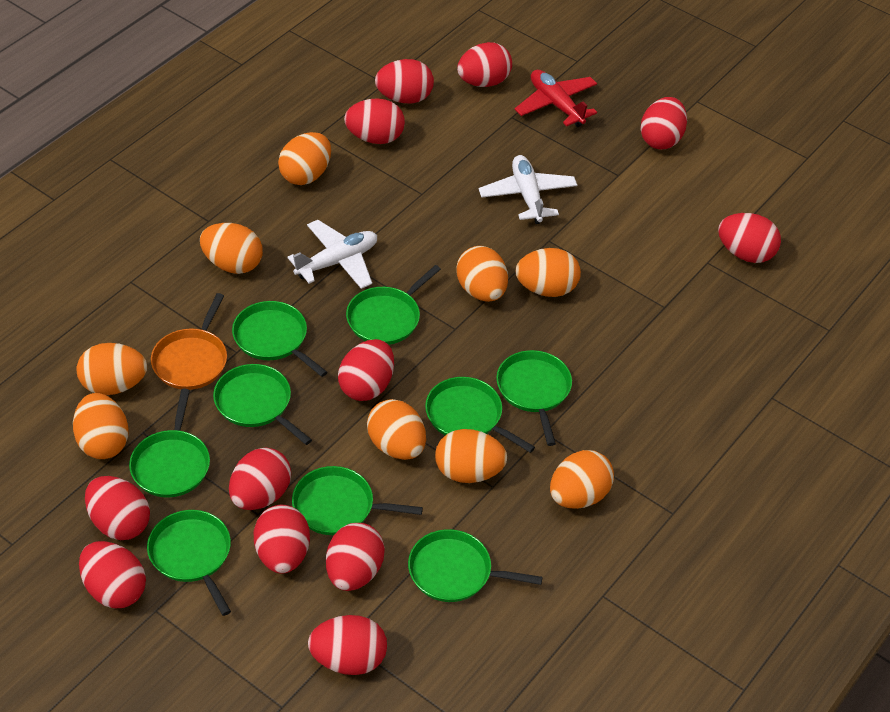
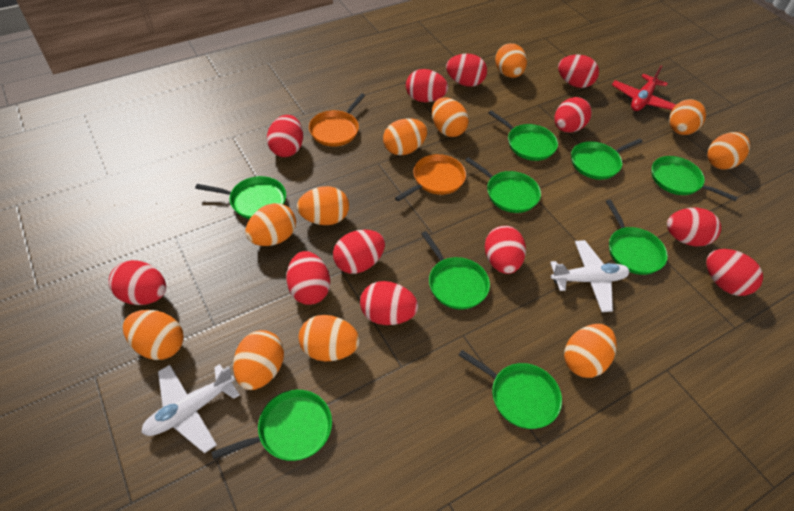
orange egg: 9 -> 11
orange pan: 1 -> 2

